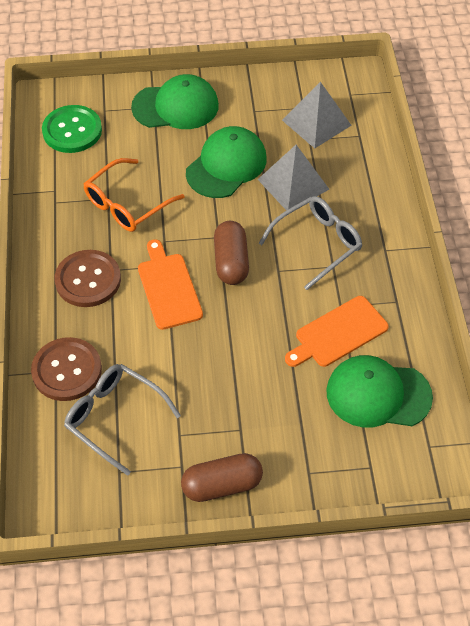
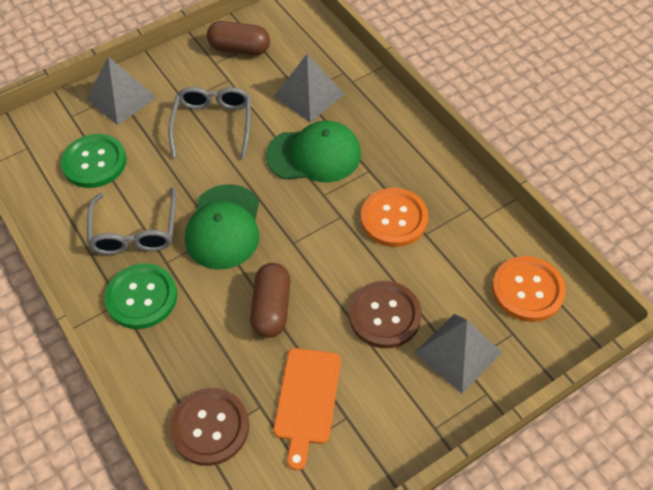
green button: 1 -> 2
green cap: 3 -> 2
grey pyramid: 2 -> 3
orange button: 0 -> 2
orange cutting board: 2 -> 1
orange glasses: 1 -> 0

